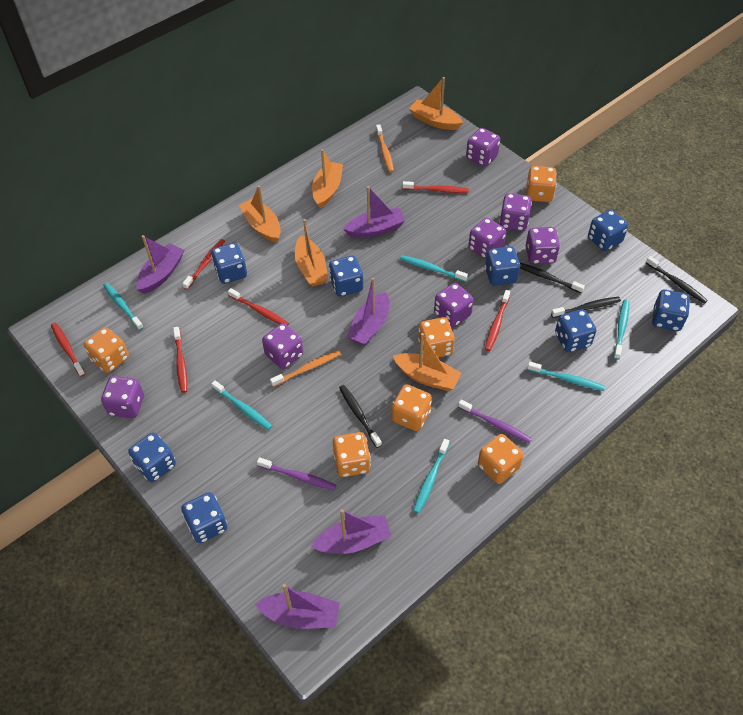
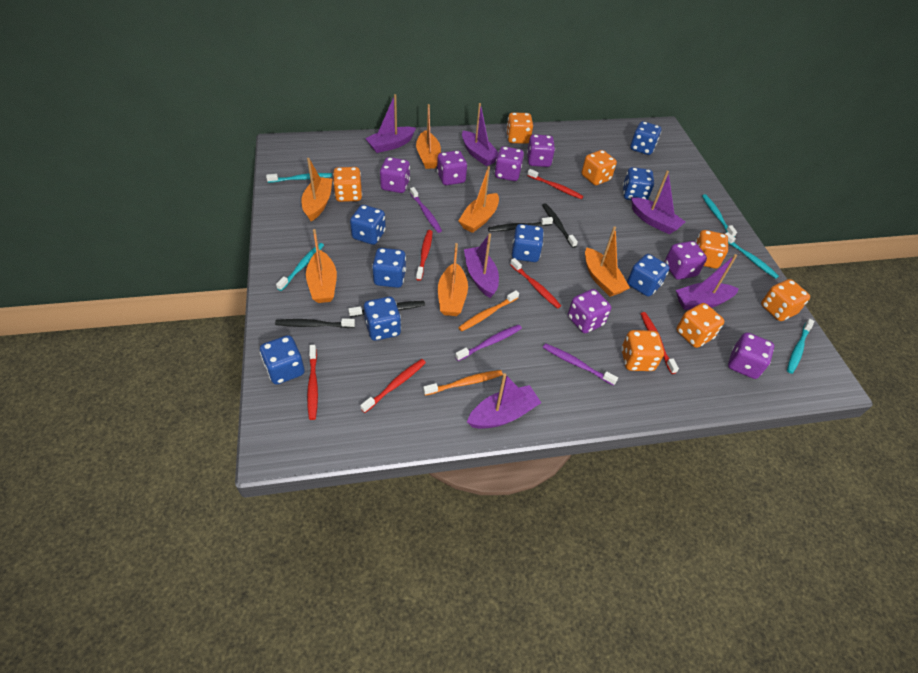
orange boat: 5 -> 6
orange dice: 6 -> 7
purple boat: 5 -> 6
purple toothbrush: 2 -> 3
turquoise toothbrush: 6 -> 5

